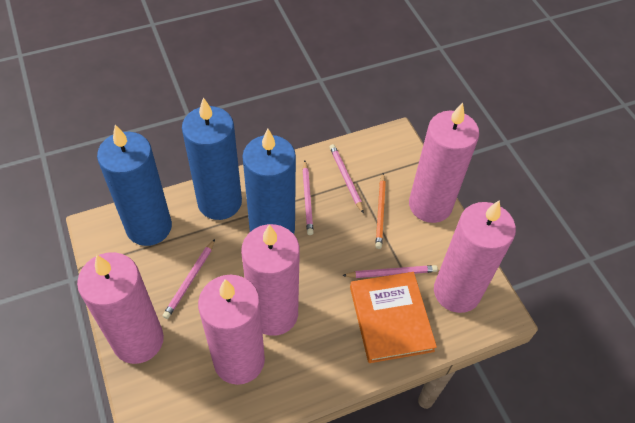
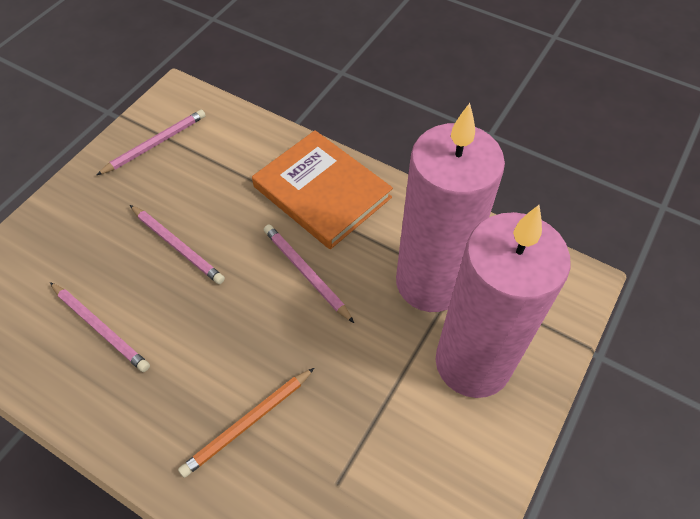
blue candle: 3 -> 0
pink candle: 5 -> 2

